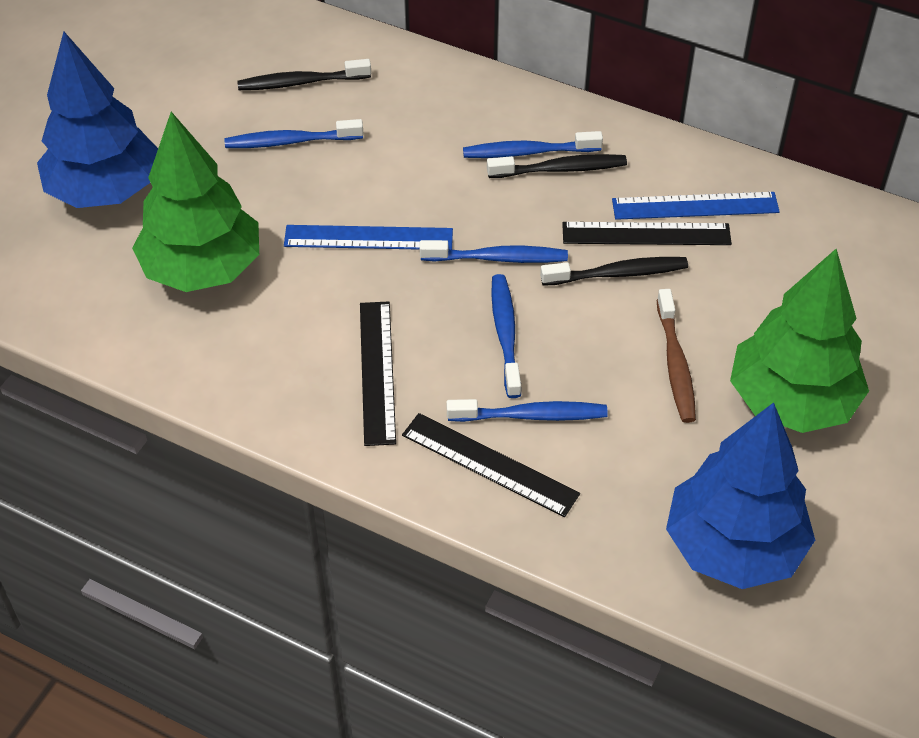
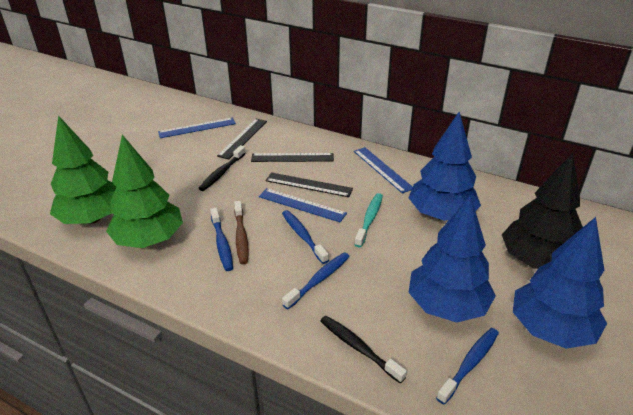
black toothbrush: 3 -> 2
black tree: 0 -> 1
blue ruler: 2 -> 3
blue toothbrush: 5 -> 4
blue tree: 2 -> 3
turquoise toothbrush: 0 -> 1

